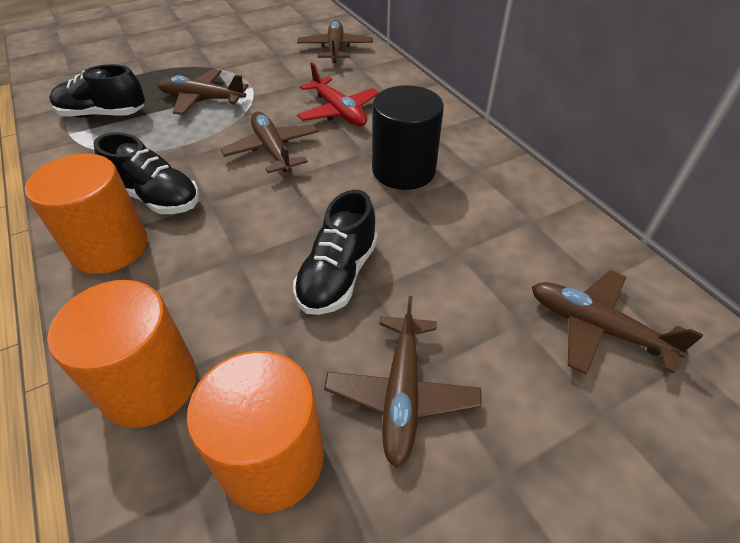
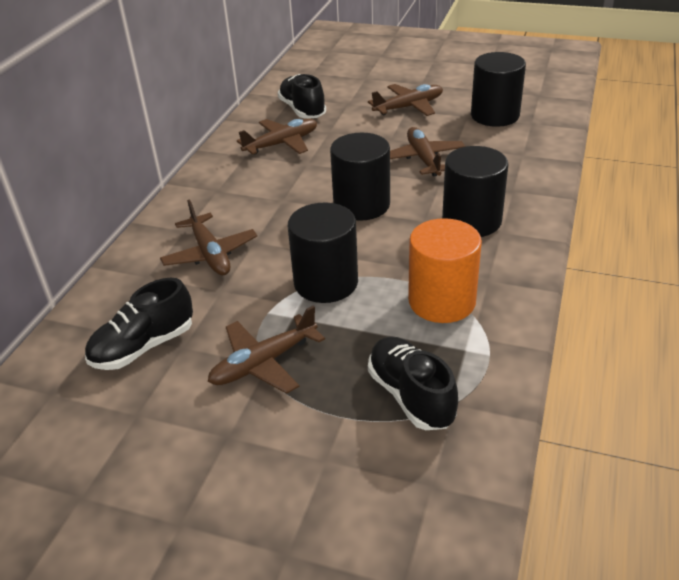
black cylinder: 1 -> 4
orange cylinder: 3 -> 1
red plane: 1 -> 0

